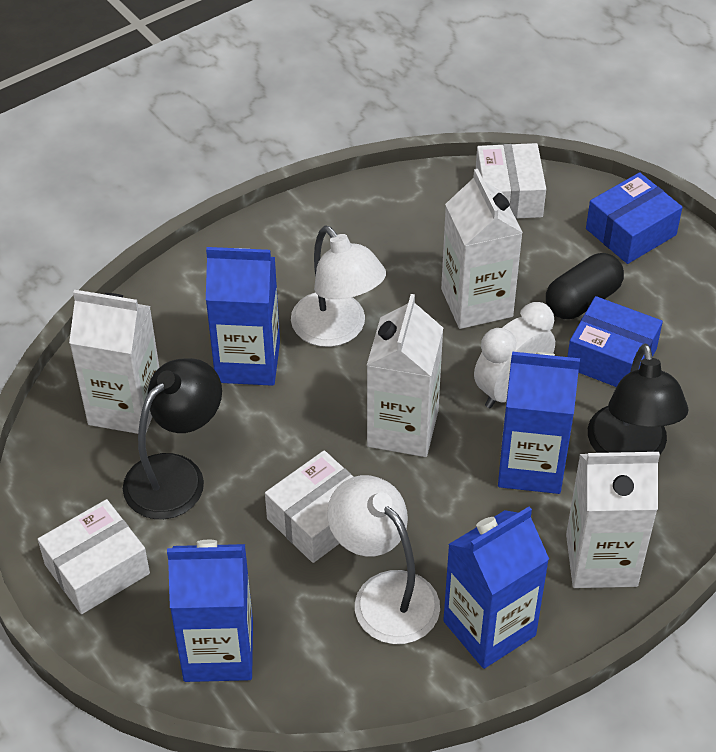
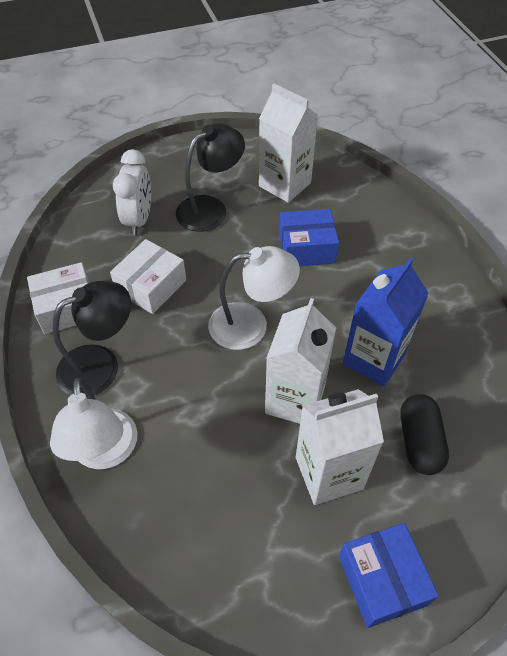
blue carton: 4 -> 1
white box: 3 -> 2
white carton: 4 -> 3

